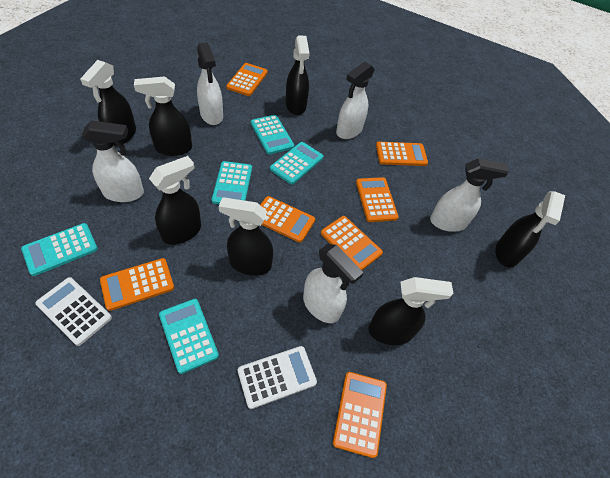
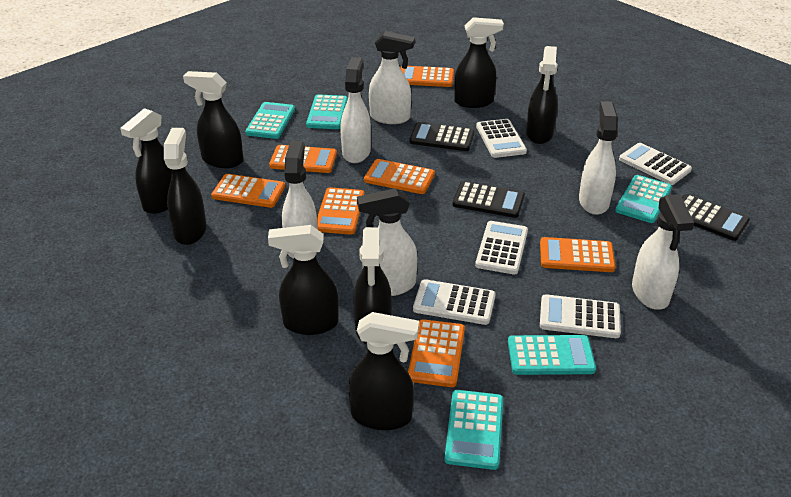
black calculator: 0 -> 3
black spray bottle: 7 -> 8
white calculator: 2 -> 5
white spray bottle: 5 -> 6

